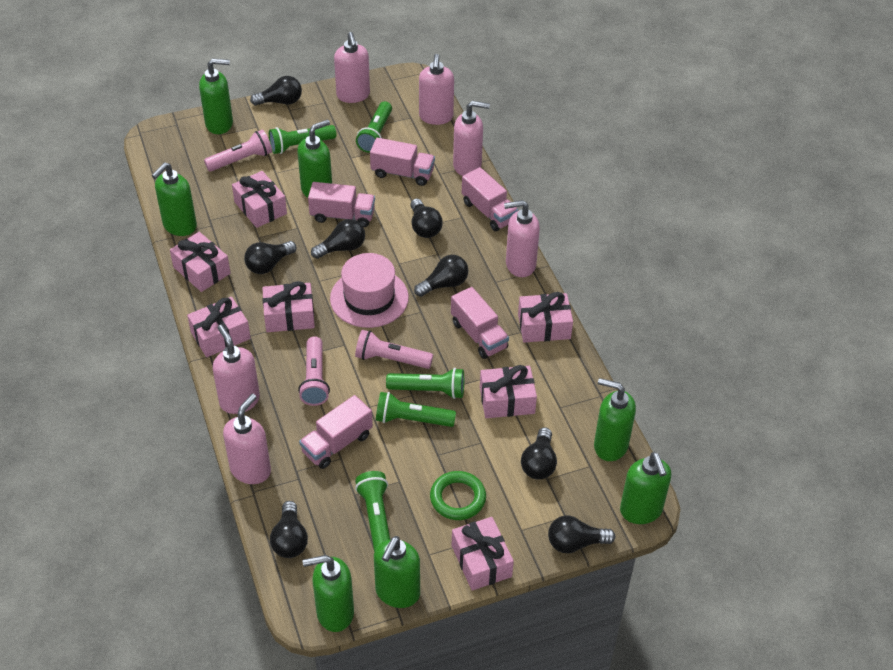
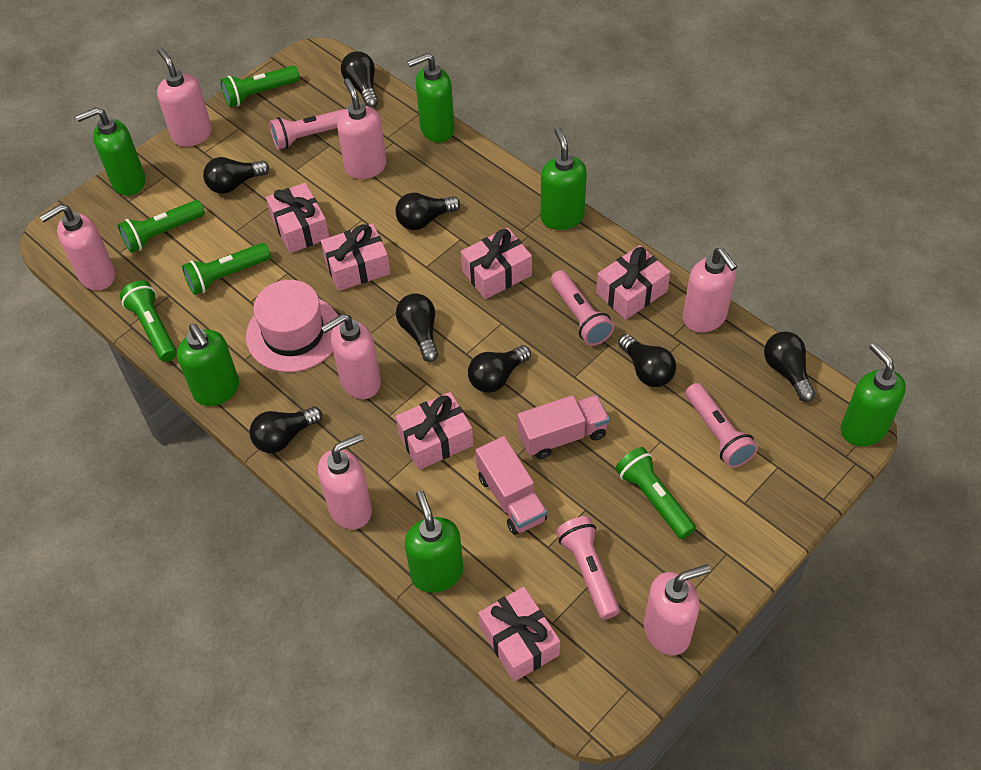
green ring: 1 -> 0
green soap dispenser: 7 -> 6
pink flashlight: 3 -> 4
pink gift: 7 -> 6
pink soap dispenser: 6 -> 7
pink truck: 5 -> 2

